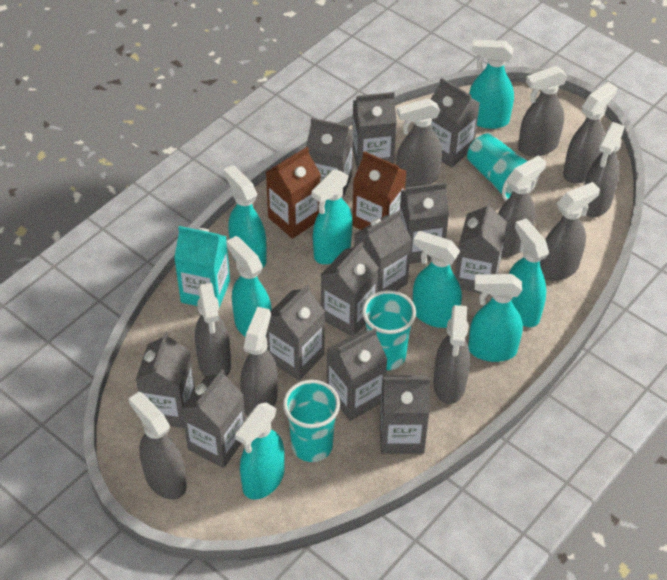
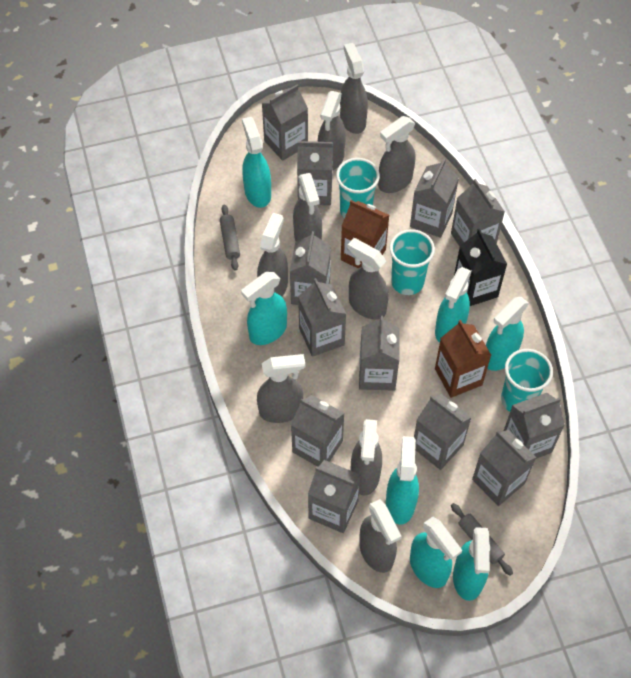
black carton: 0 -> 1
grey rolling pin: 0 -> 2
grey spray bottle: 10 -> 9
turquoise carton: 1 -> 0
turquoise spray bottle: 8 -> 7

